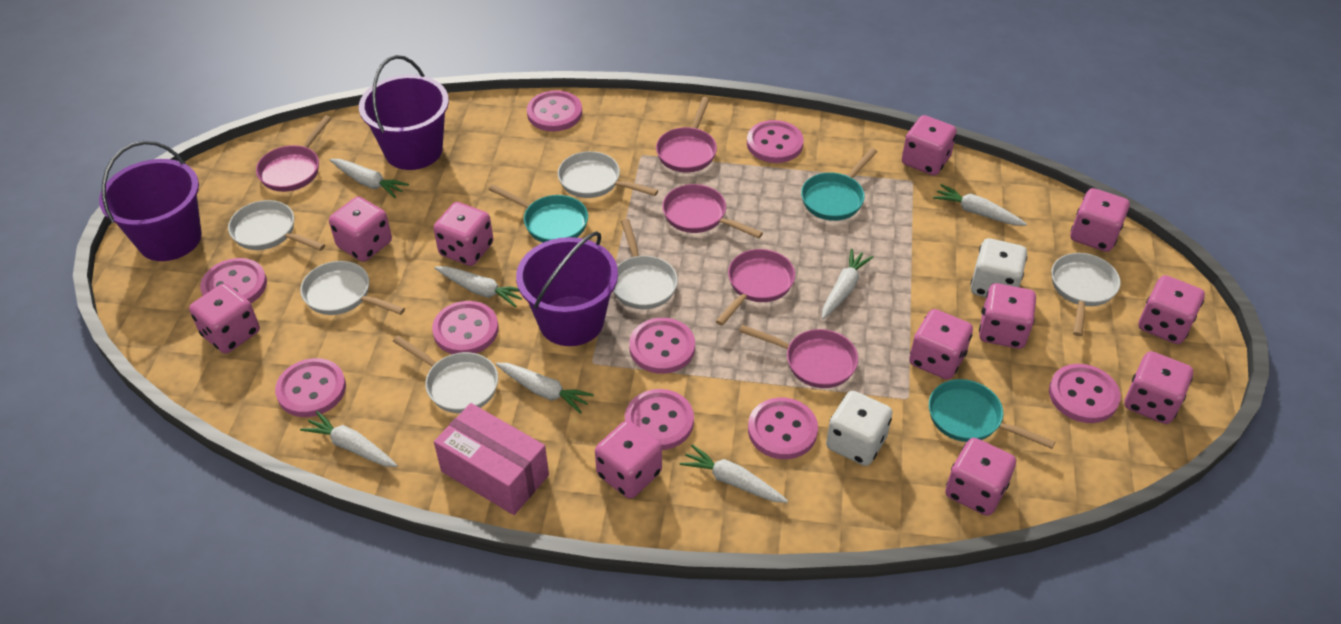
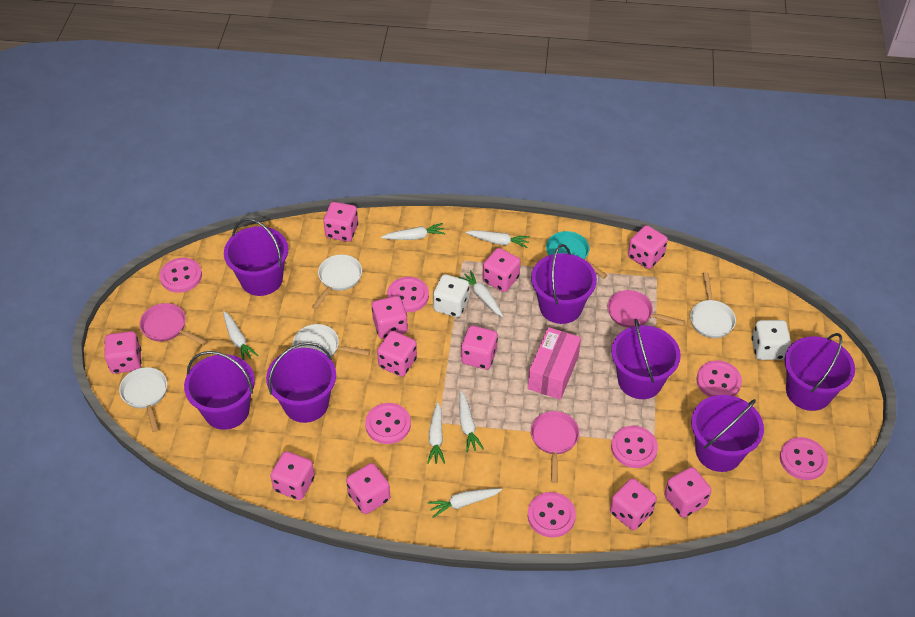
pink button: 9 -> 7
pink pan: 5 -> 3
purple bucket: 3 -> 7
turquoise pan: 3 -> 1
white pan: 6 -> 4

